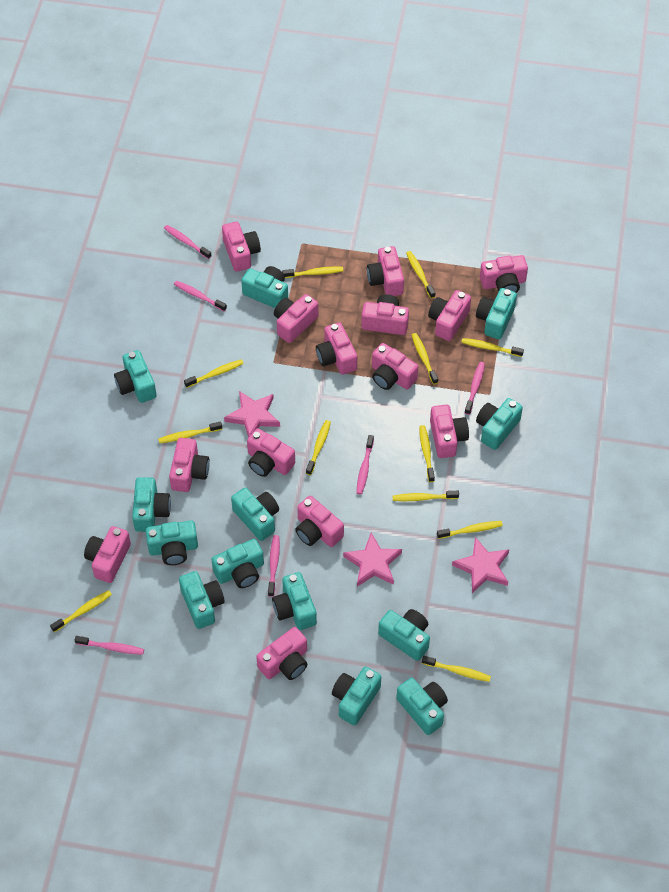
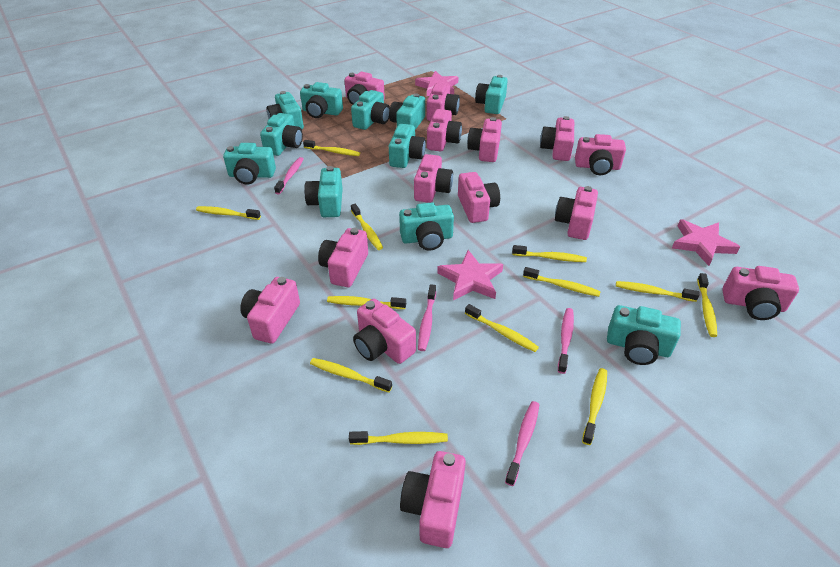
pink toothbrush: 6 -> 4
turquoise camera: 13 -> 11

